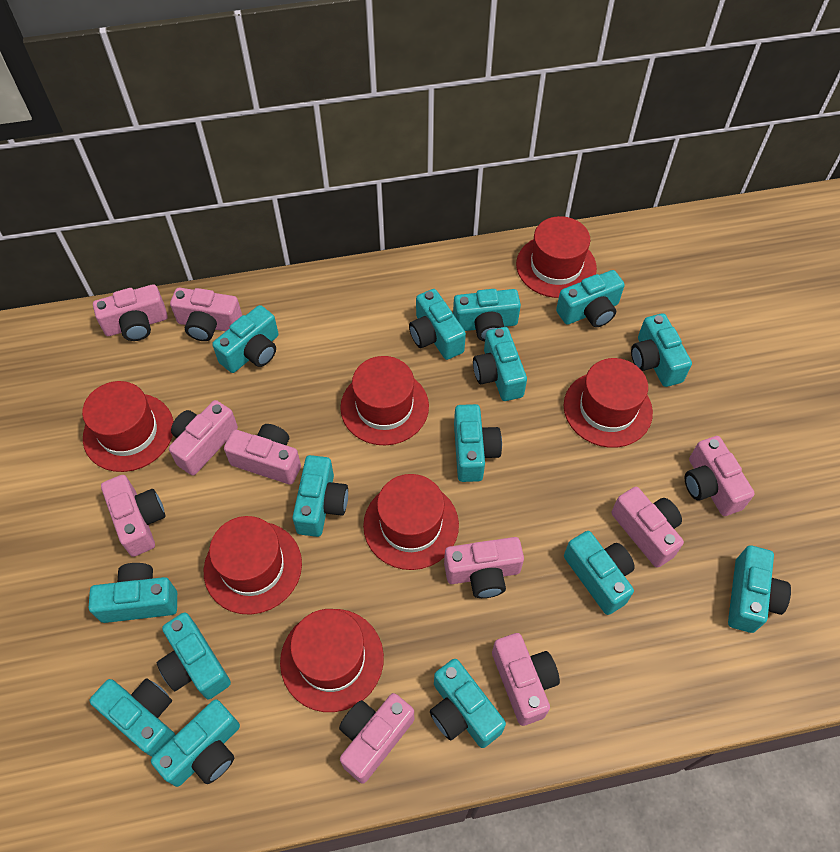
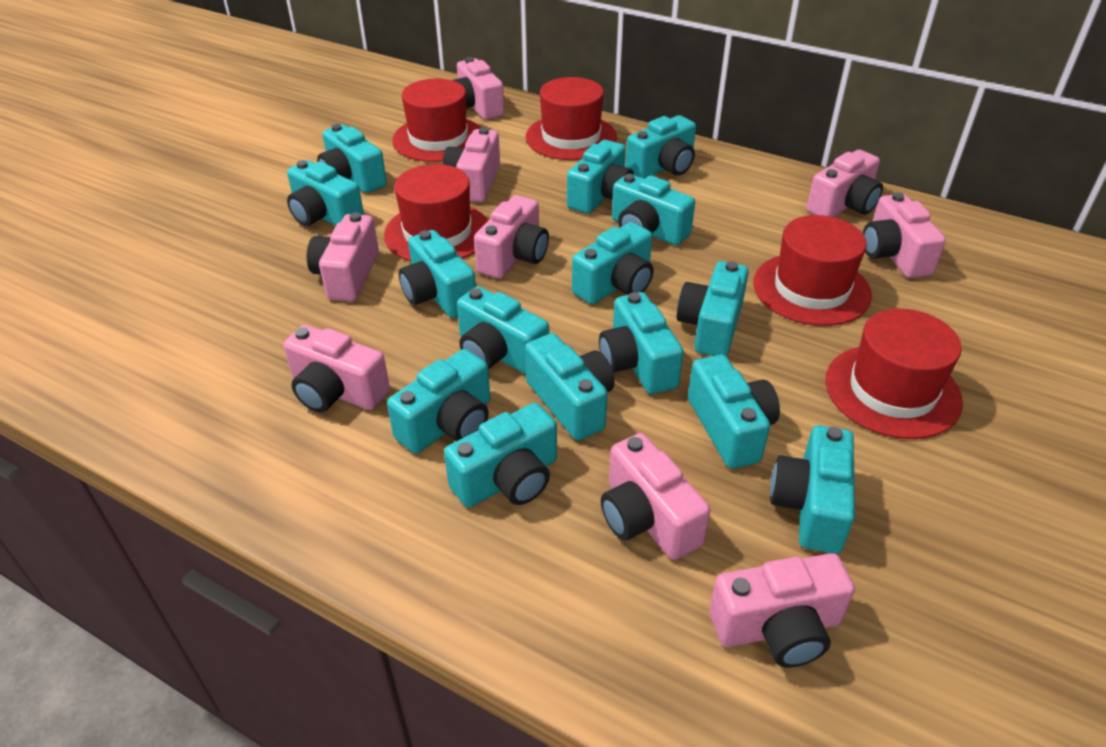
pink camera: 10 -> 9
red hat: 7 -> 5

